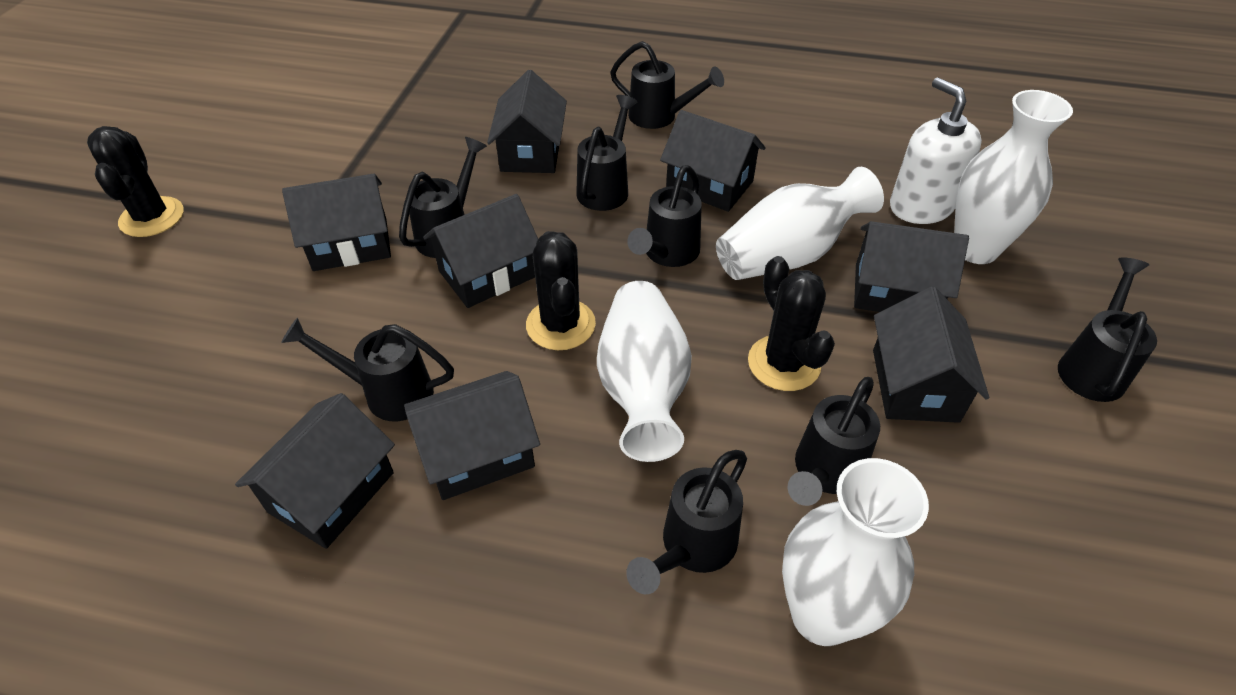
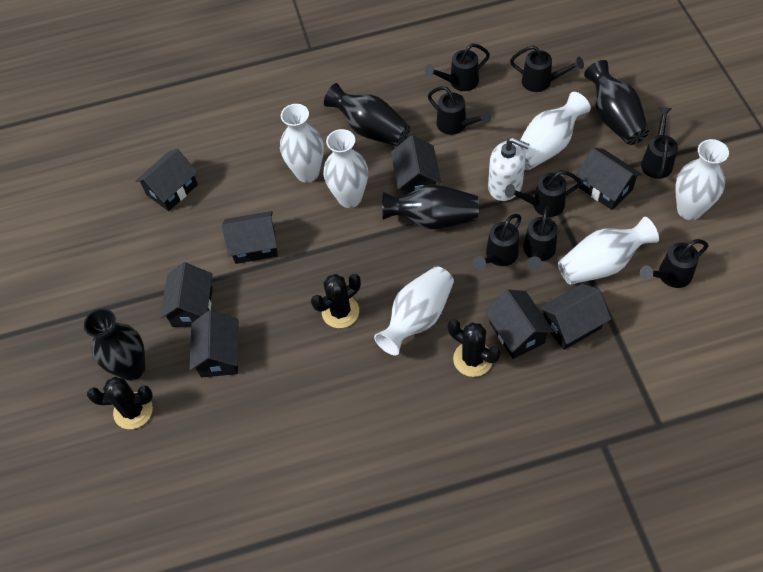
black vase: 0 -> 4
white vase: 4 -> 6

